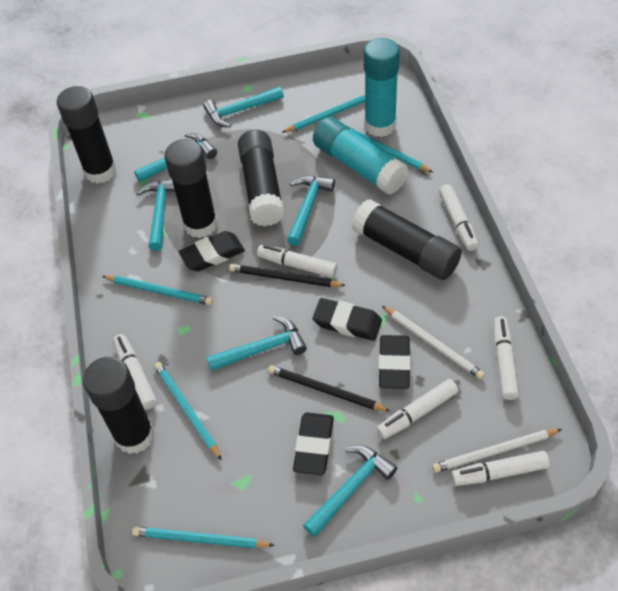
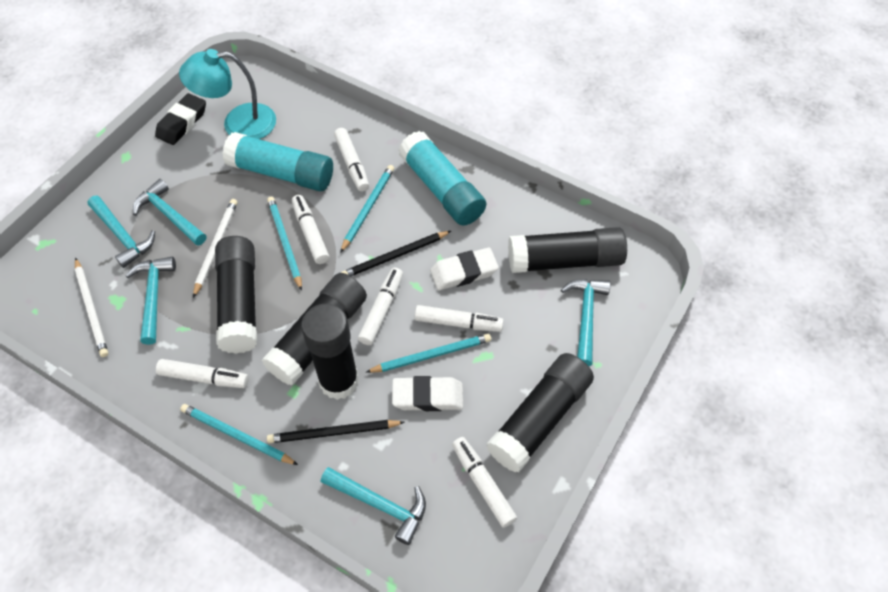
black eraser: 4 -> 1
turquoise hammer: 6 -> 5
turquoise lamp: 0 -> 1
turquoise pencil: 5 -> 4
white eraser: 0 -> 2

